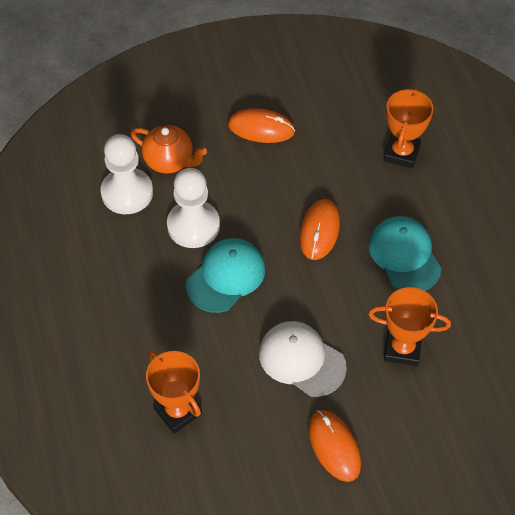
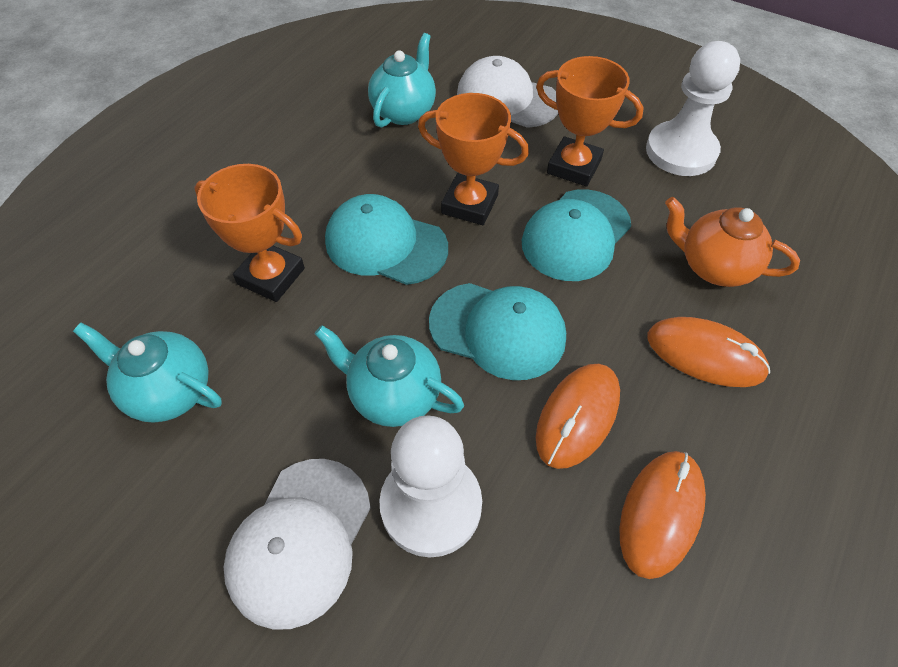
turquoise cap: 2 -> 3
turquoise teapot: 0 -> 3
white cap: 1 -> 2

